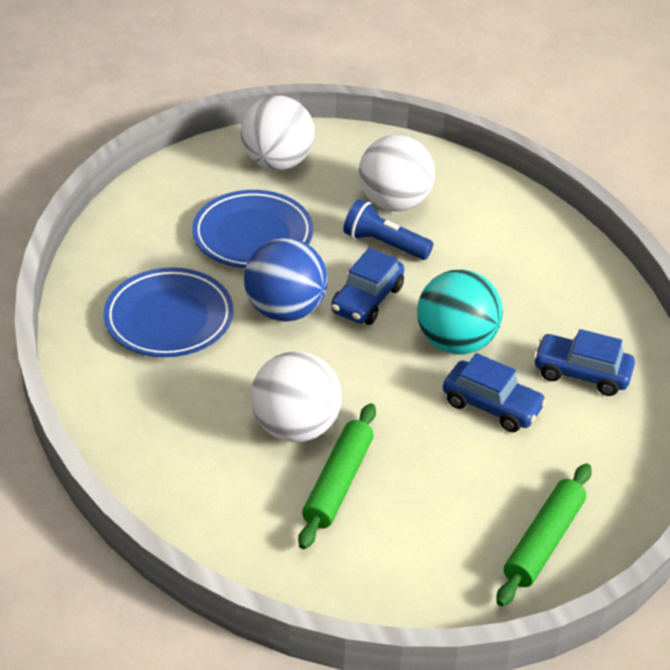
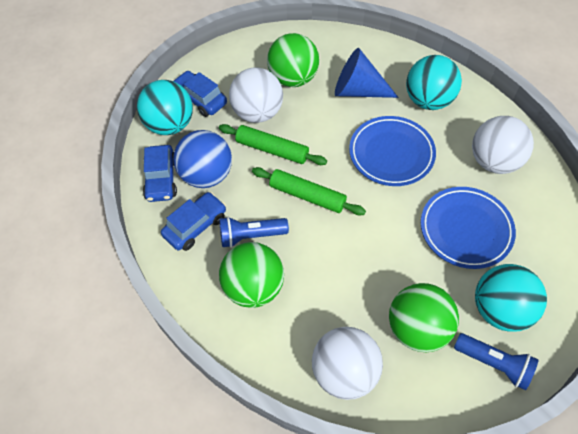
blue cone: 0 -> 1
blue flashlight: 1 -> 2
green ball: 0 -> 3
turquoise ball: 1 -> 3

